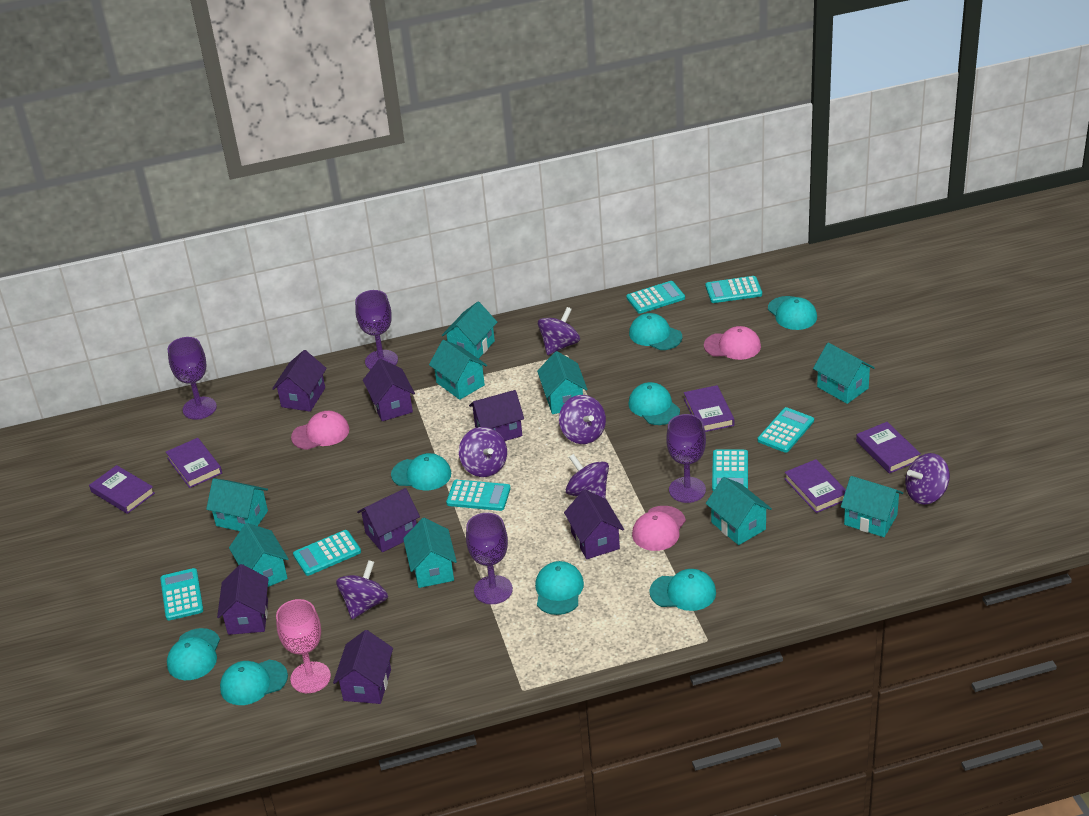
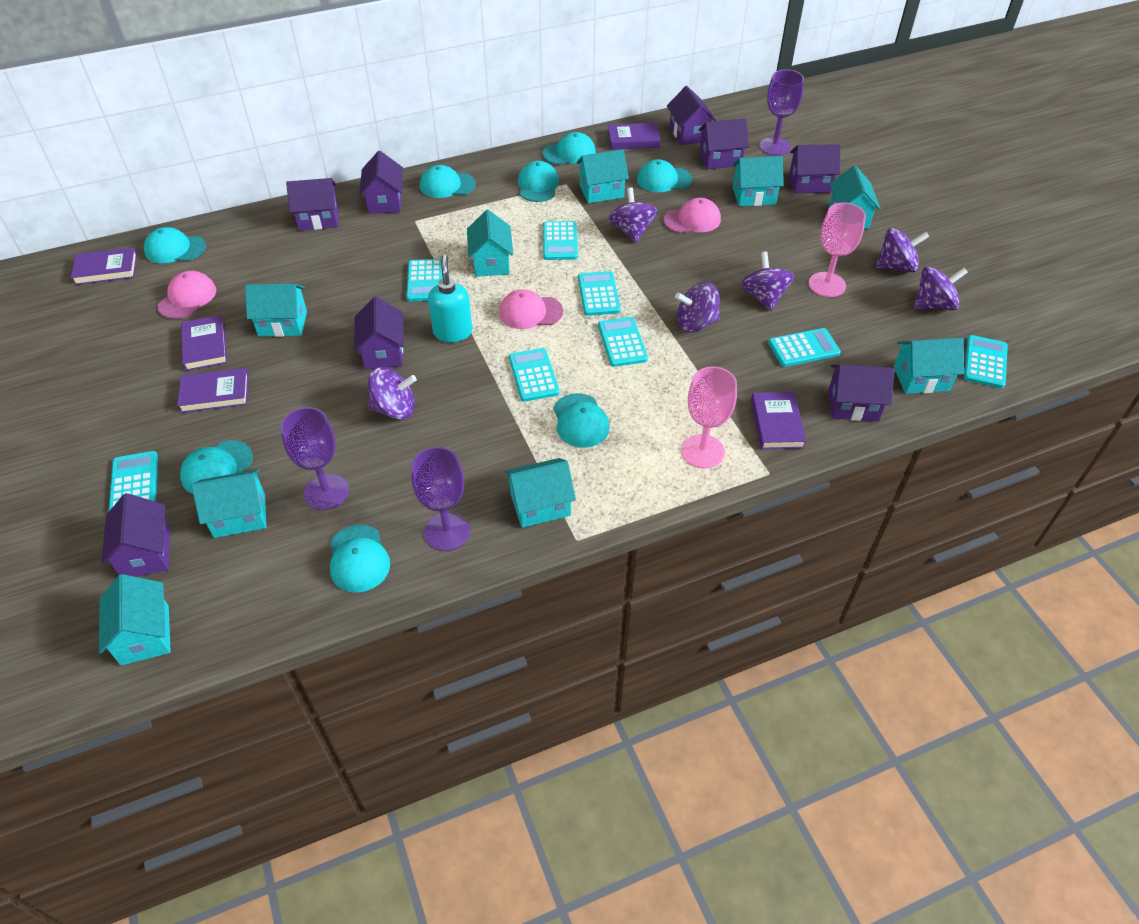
pink goblet: 1 -> 2
purple goblet: 4 -> 3
purple house: 7 -> 8
turquoise calculator: 7 -> 8
turquoise soap dispenser: 0 -> 1

